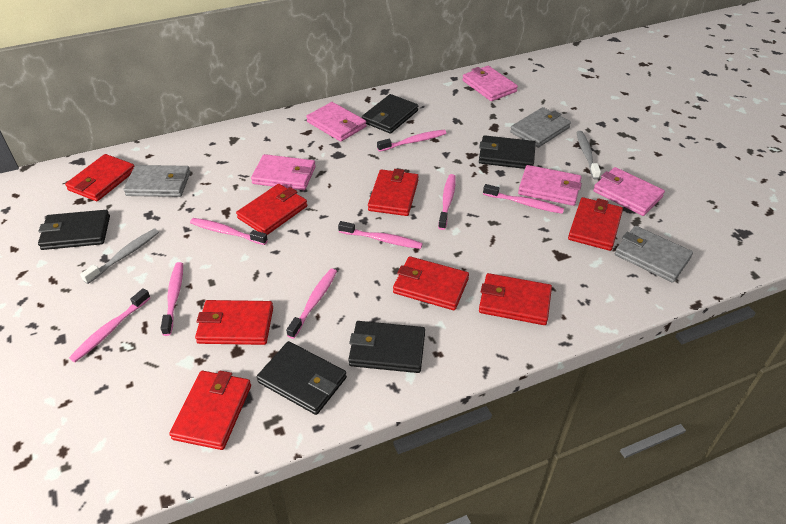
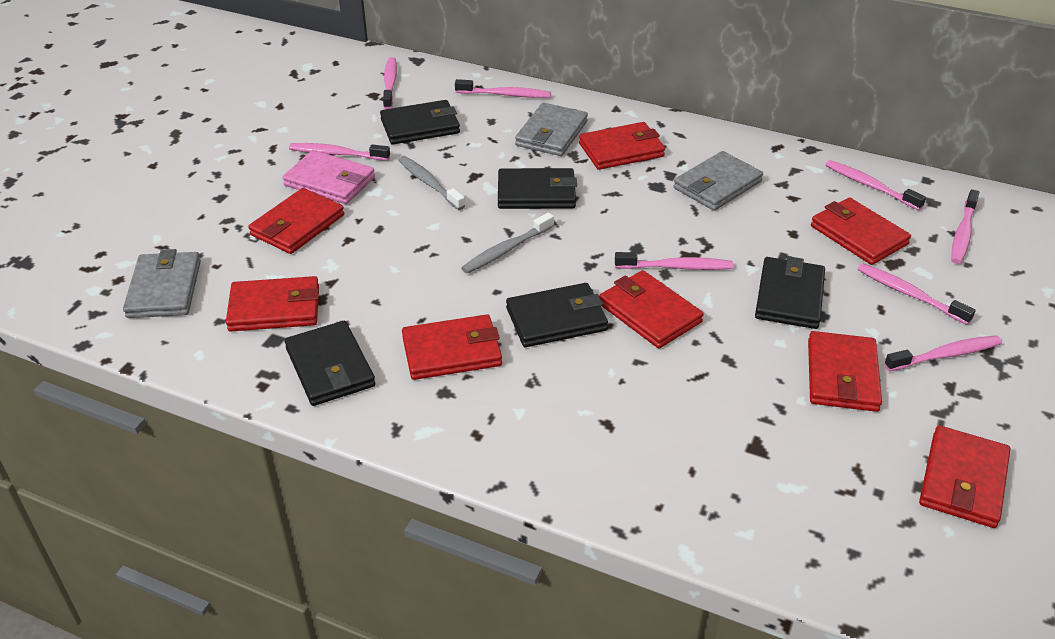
pink wallet: 5 -> 1

